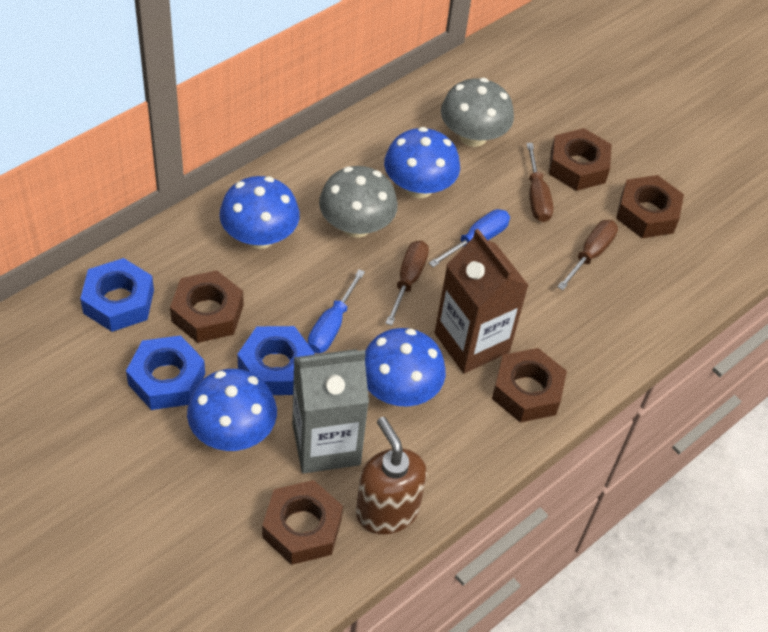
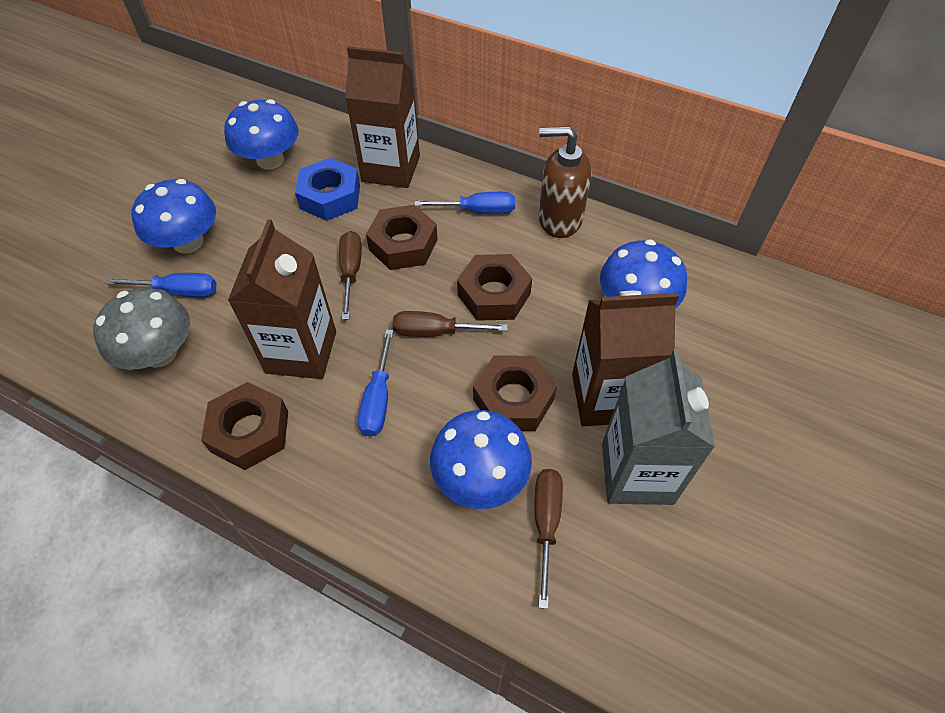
blue nut: 3 -> 1
blue screwdriver: 2 -> 3
brown carton: 1 -> 3
brown nut: 5 -> 4
grey mushroom: 2 -> 1

